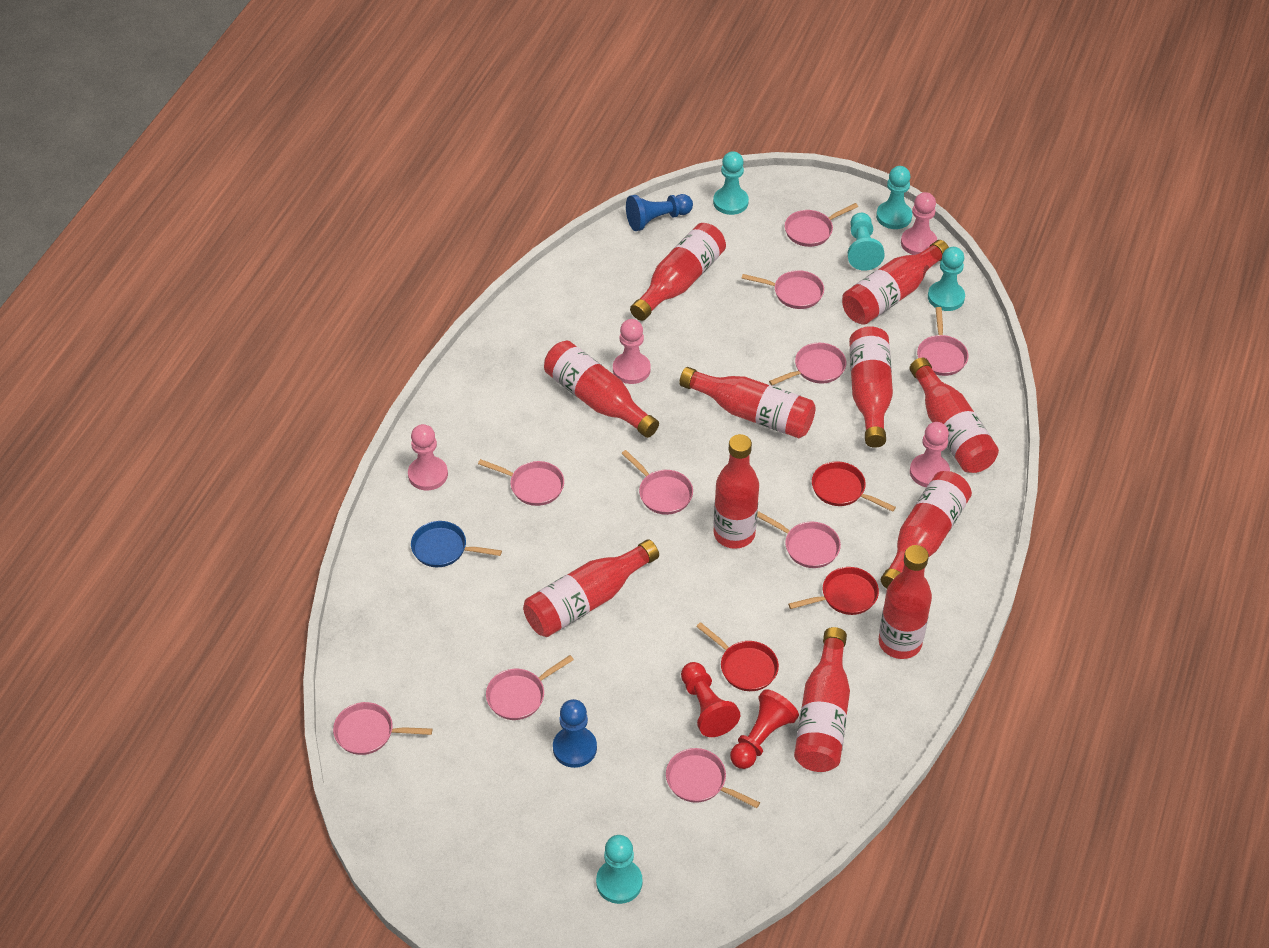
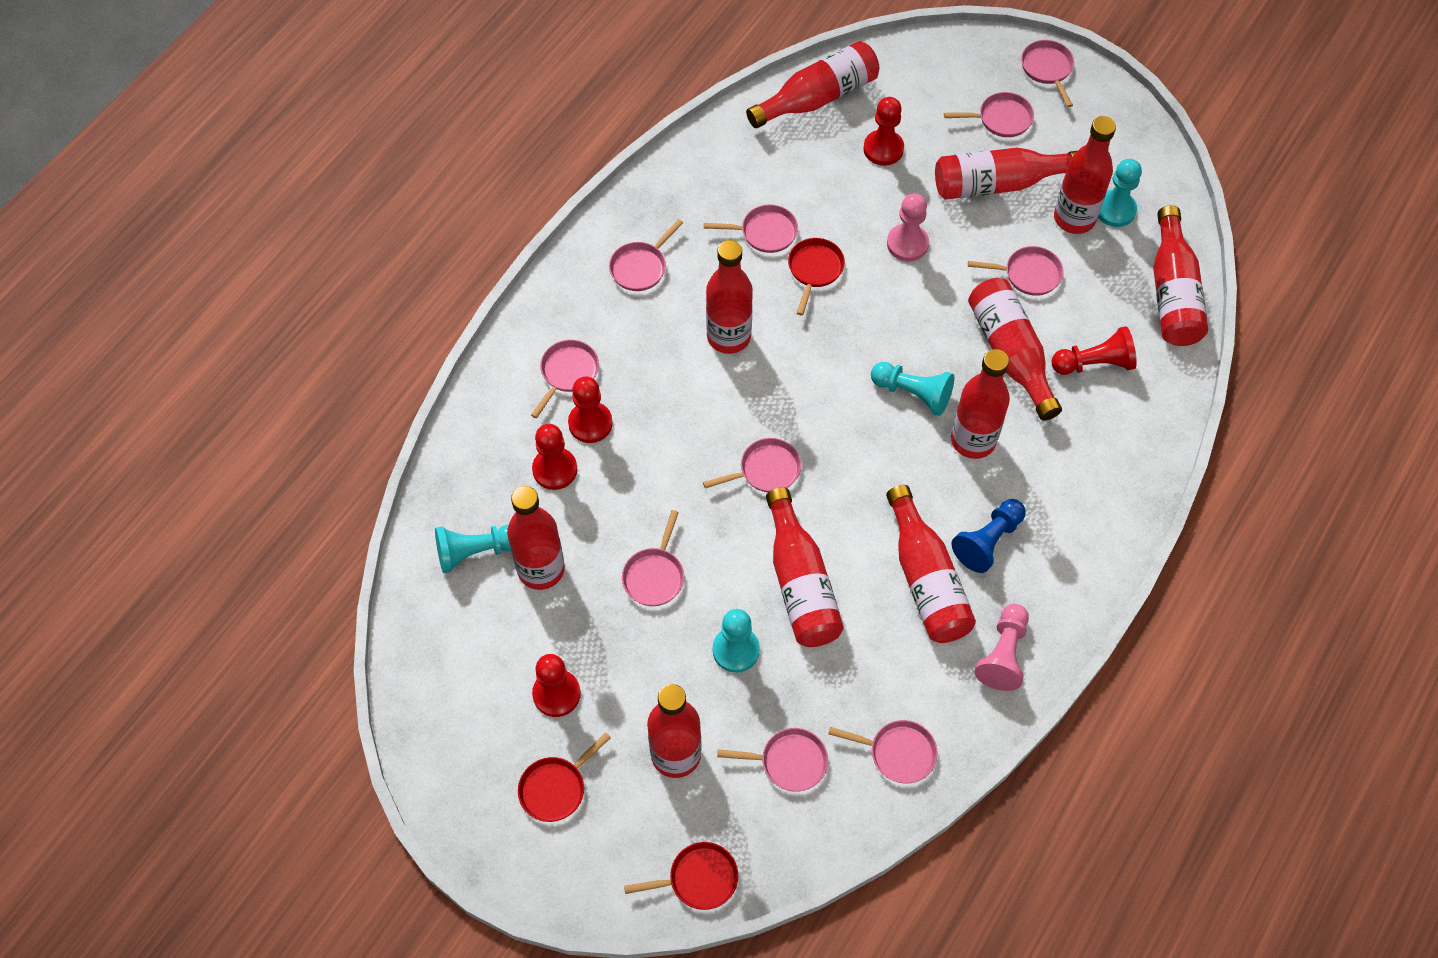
blue pan: 1 -> 0
blue pawn: 2 -> 1
pink pawn: 4 -> 2
red pawn: 2 -> 5
turquoise pawn: 5 -> 4

